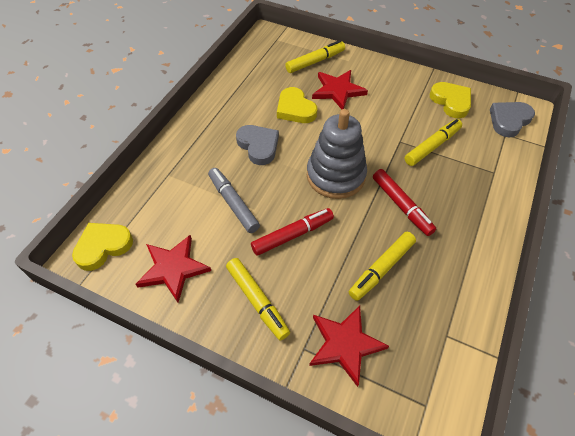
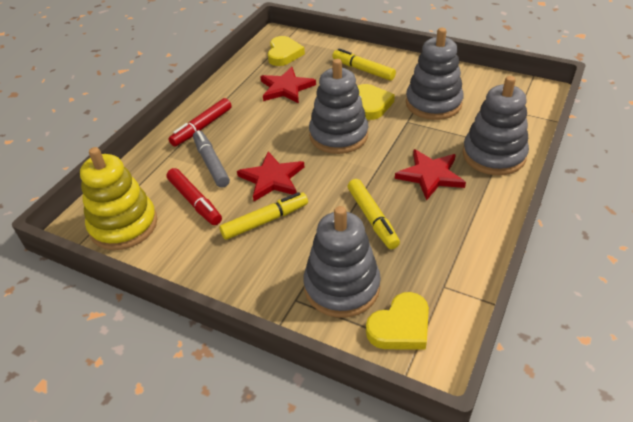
grey heart: 2 -> 0
grey stacking toy: 1 -> 4
yellow marker: 4 -> 3
yellow stacking toy: 0 -> 1

